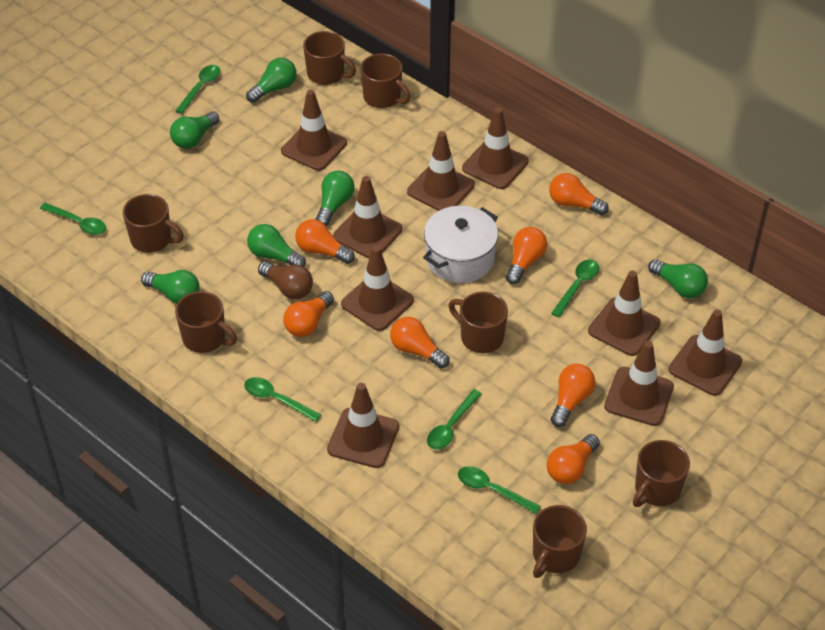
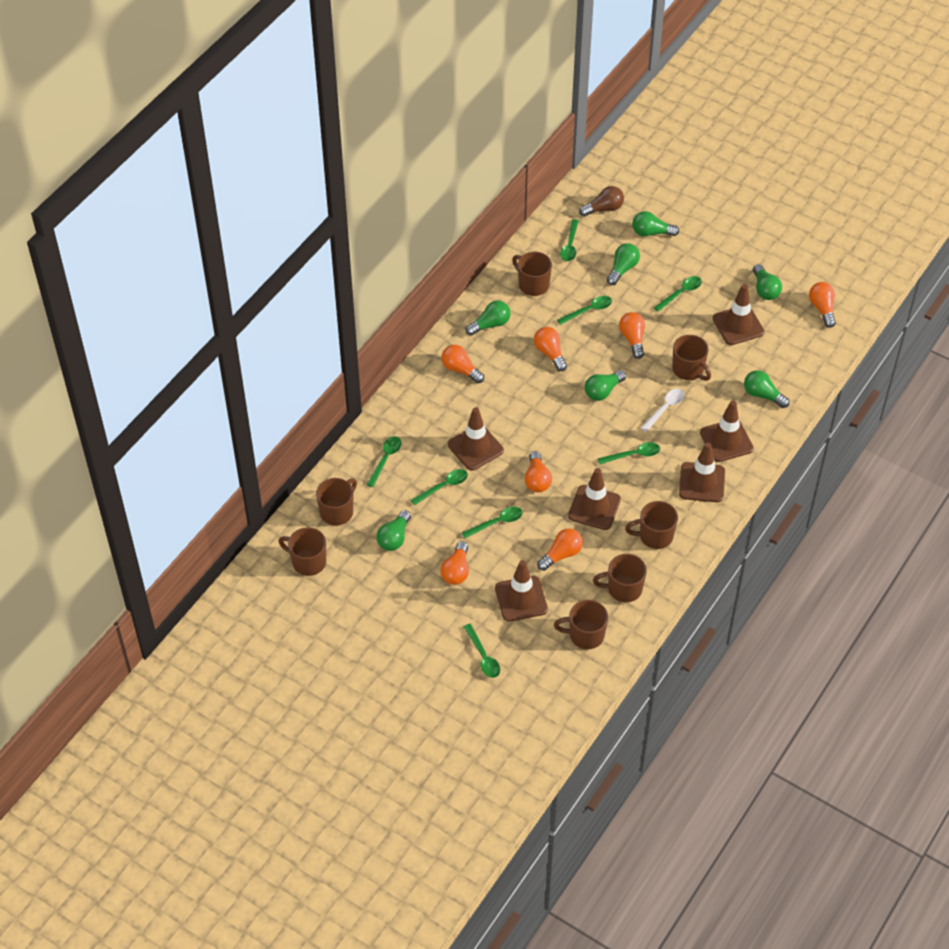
brown traffic cone: 9 -> 6
green light bulb: 6 -> 7
green spoon: 6 -> 8
white pot: 1 -> 0
white spoon: 0 -> 1

